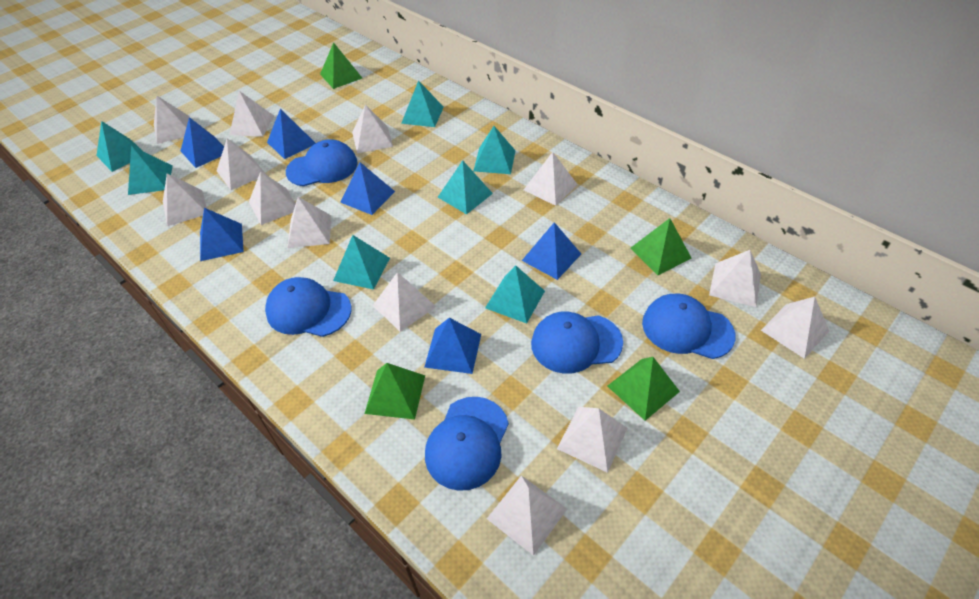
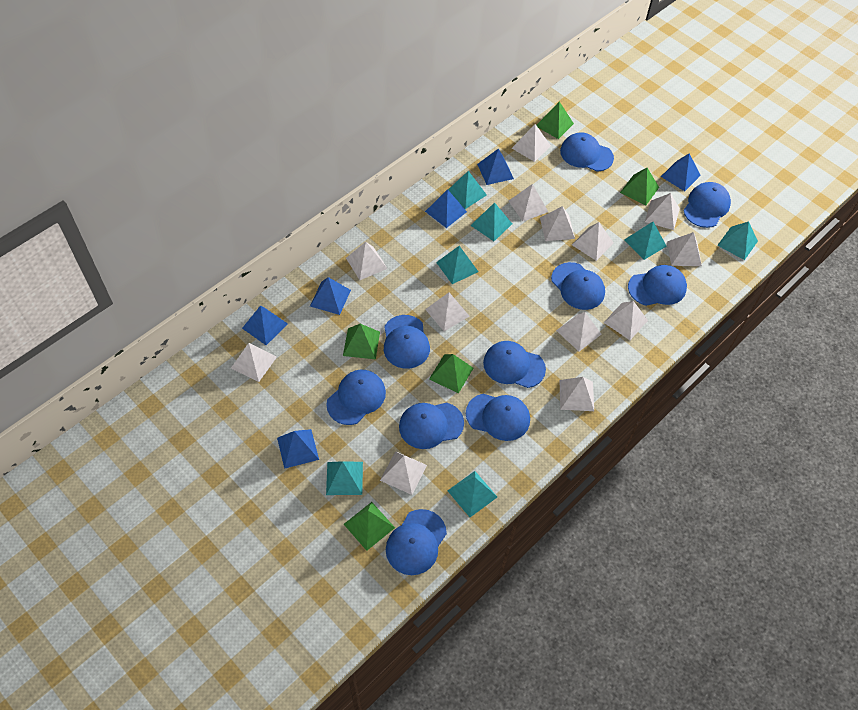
blue cap: 5 -> 10
green pyramid: 4 -> 5

